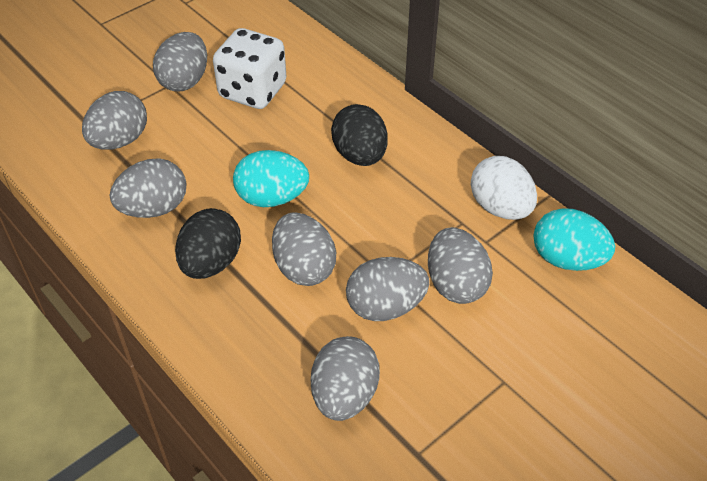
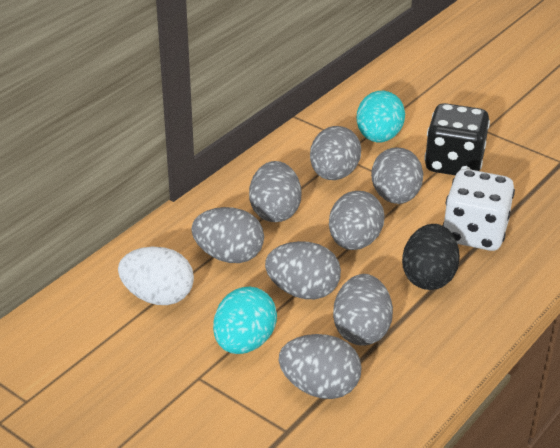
black dice: 0 -> 1
black egg: 2 -> 1
grey egg: 7 -> 8

